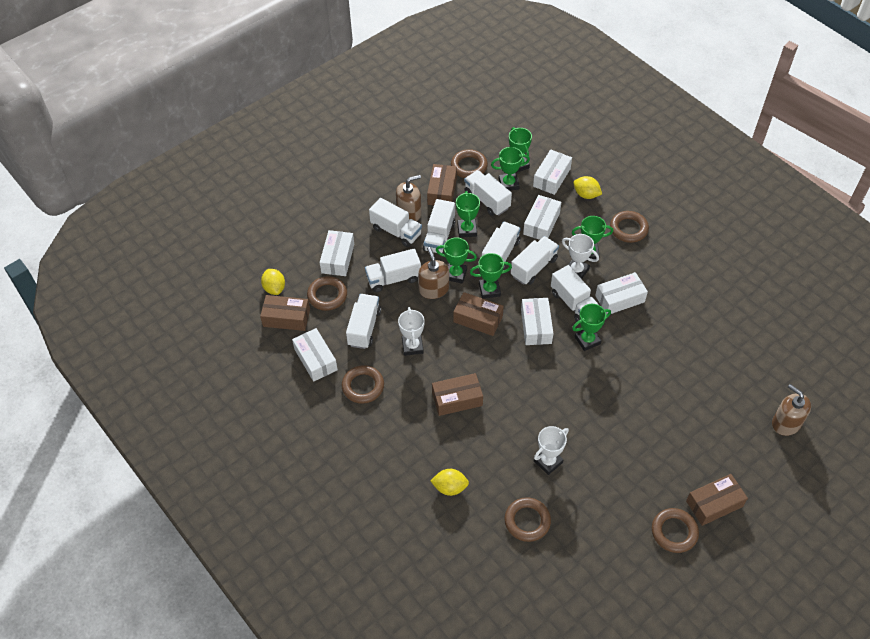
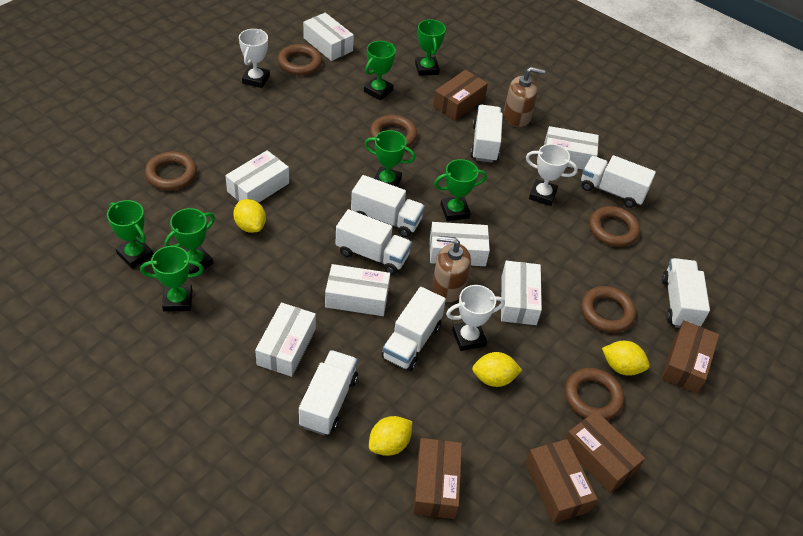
brown soap dispenser: 3 -> 2
white box: 6 -> 7
white truck: 8 -> 7
yellow lemon: 3 -> 4

